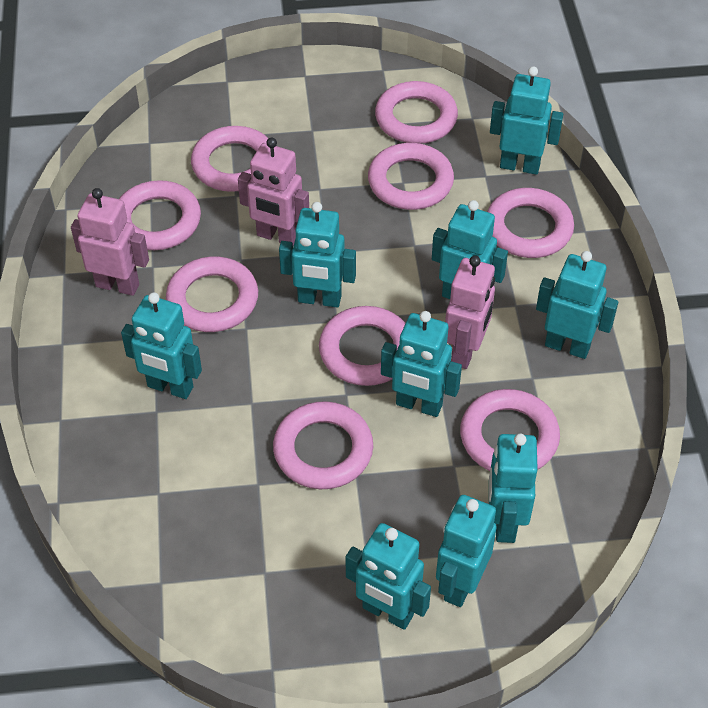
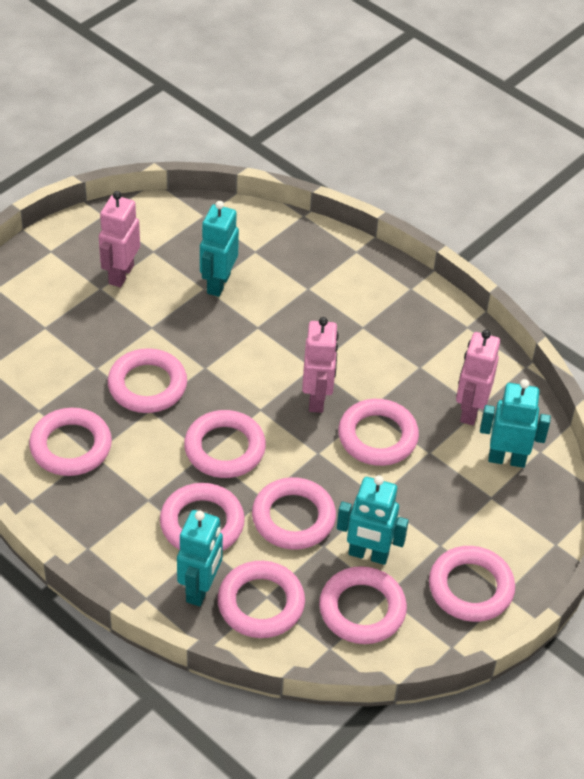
turquoise robot: 9 -> 4

